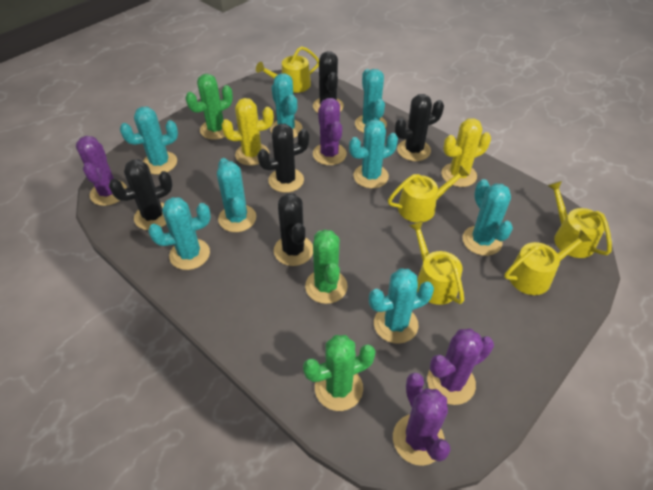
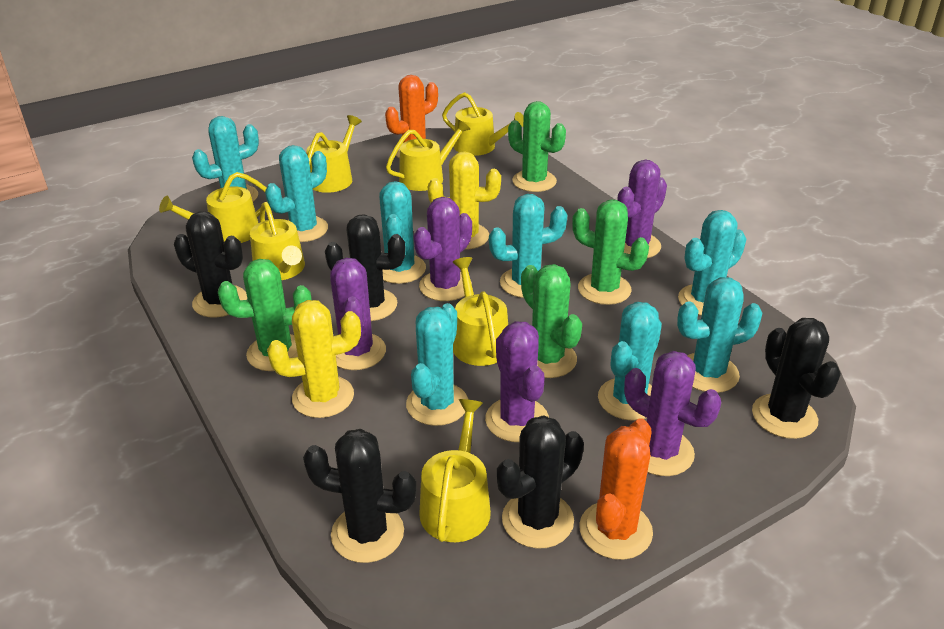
green cactus: 3 -> 4
orange cactus: 0 -> 2
purple cactus: 4 -> 5
yellow watering can: 5 -> 7

